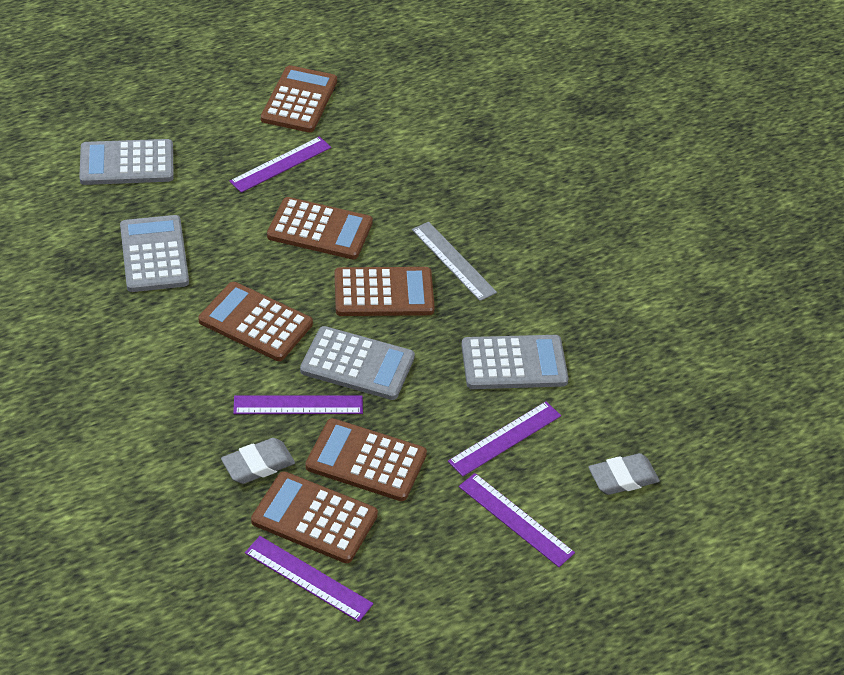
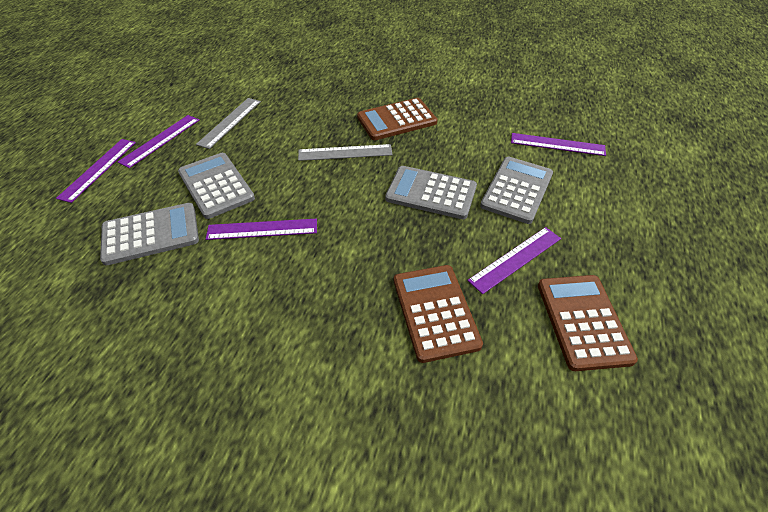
brown calculator: 6 -> 3
grey eraser: 2 -> 0
grey ruler: 1 -> 2

